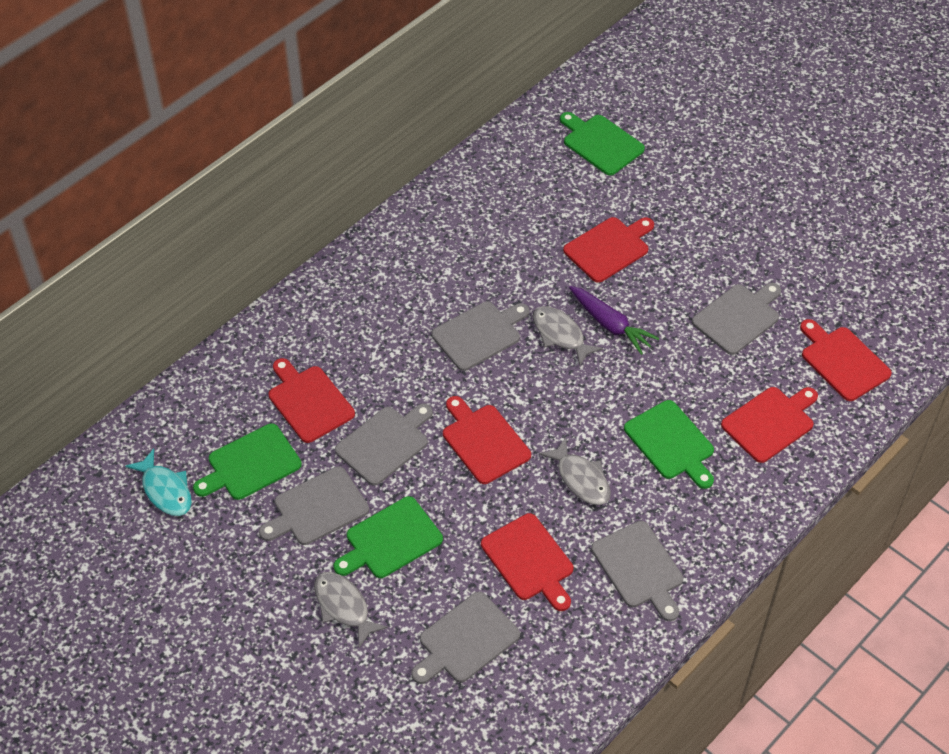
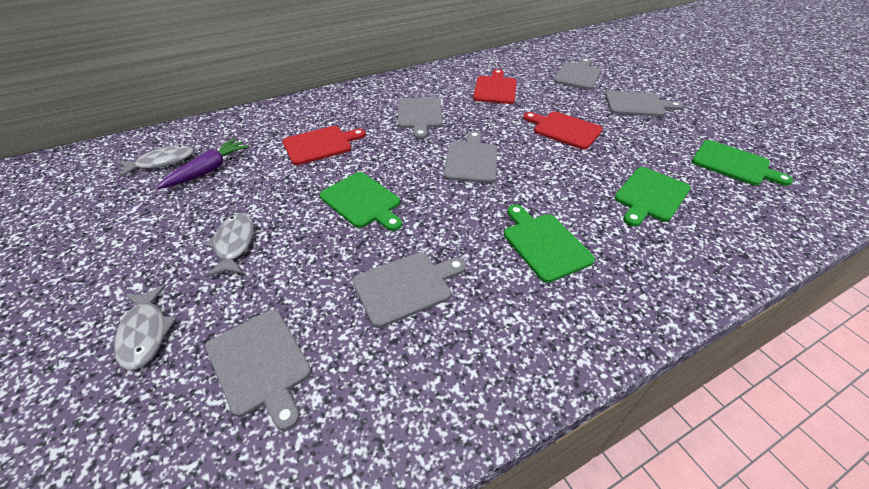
red cutting board: 6 -> 3
turquoise fish: 1 -> 0

